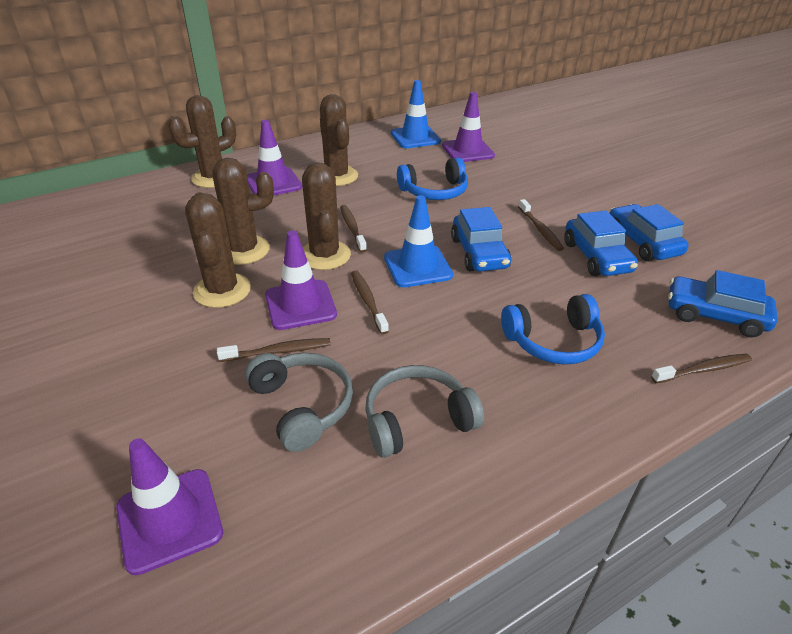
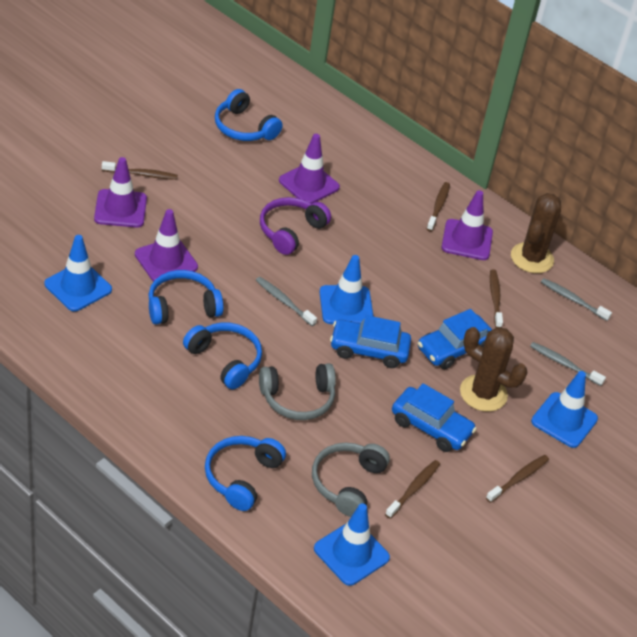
blue car: 4 -> 3
blue headphones: 2 -> 4
blue traffic cone: 2 -> 4
brown cactus: 5 -> 2
grey toothbrush: 0 -> 3
purple headphones: 0 -> 1

